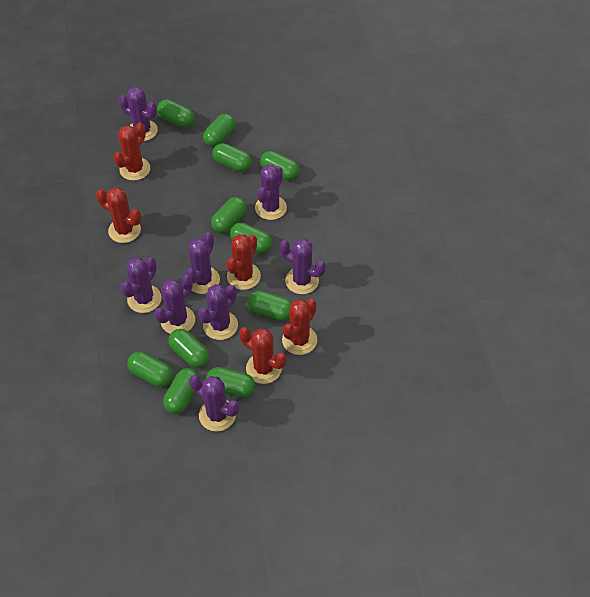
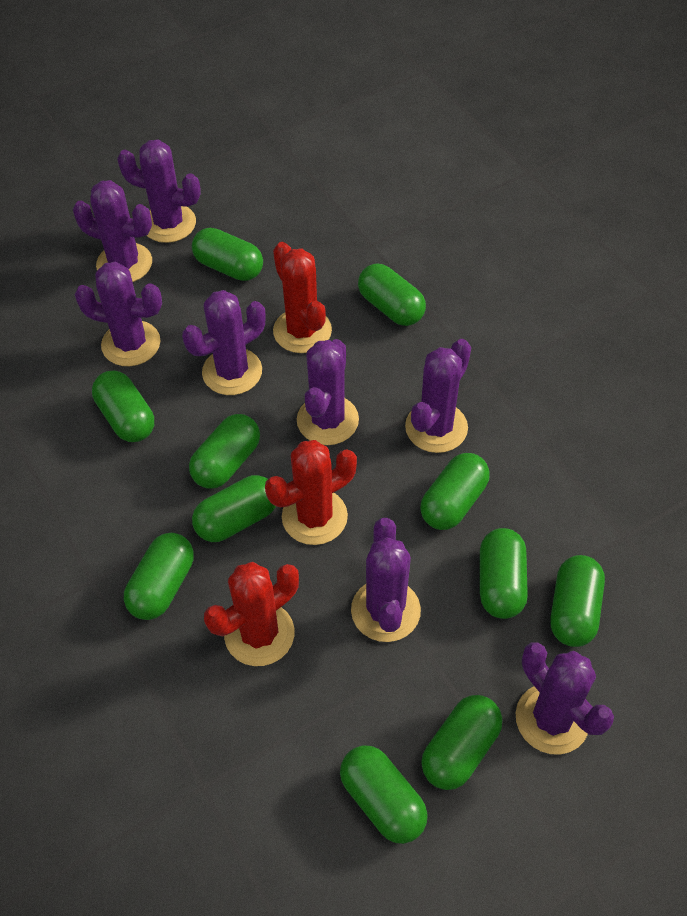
red cactus: 5 -> 3

